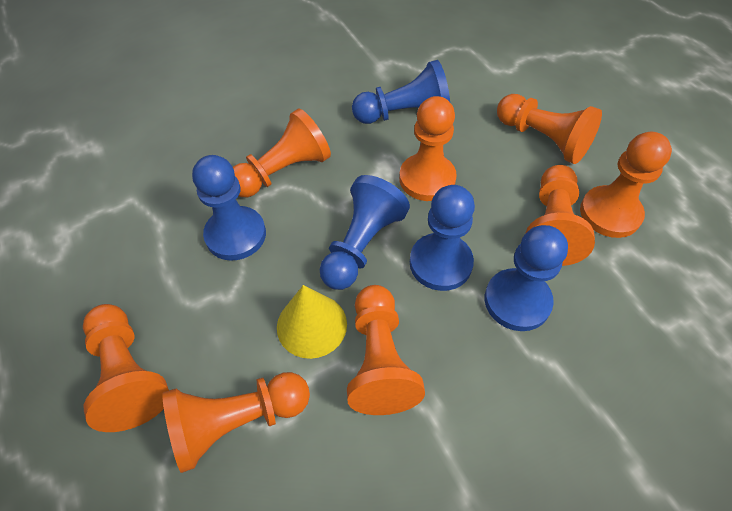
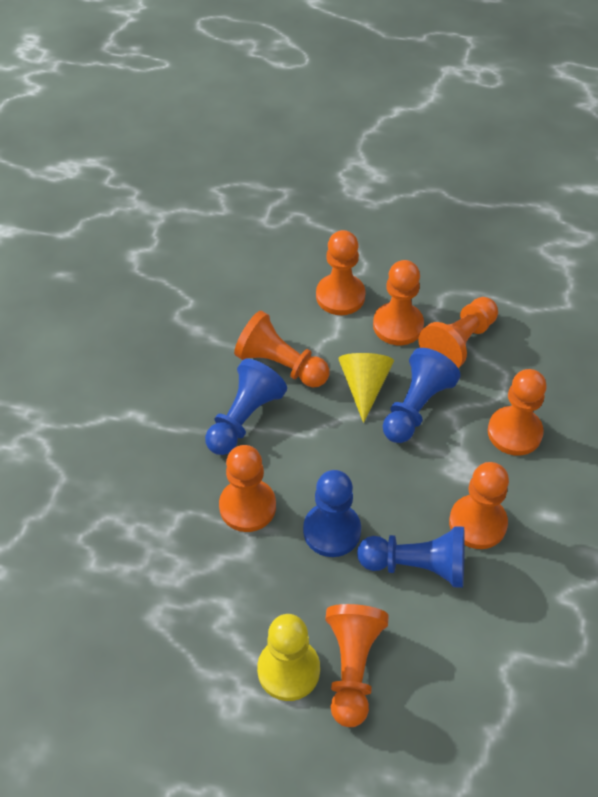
blue pawn: 5 -> 4
yellow pawn: 0 -> 1

